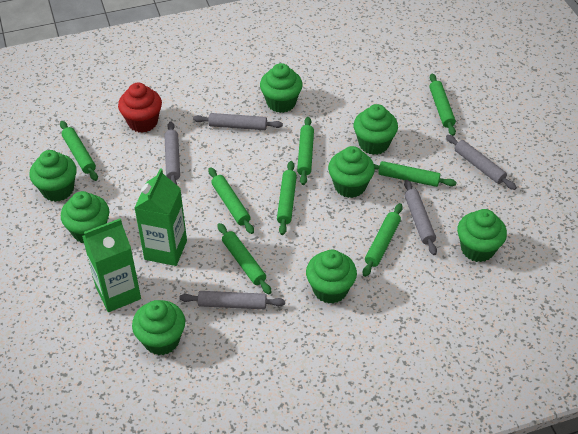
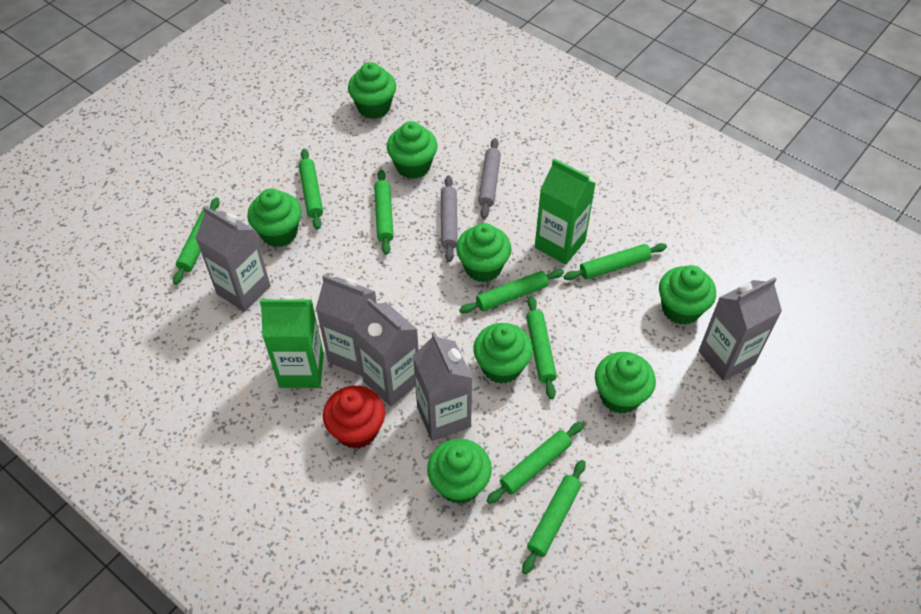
grey carton: 0 -> 5
grey rolling pin: 5 -> 2

